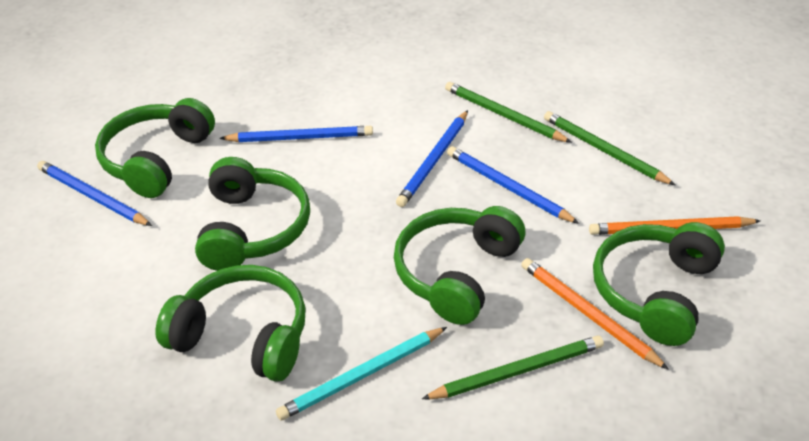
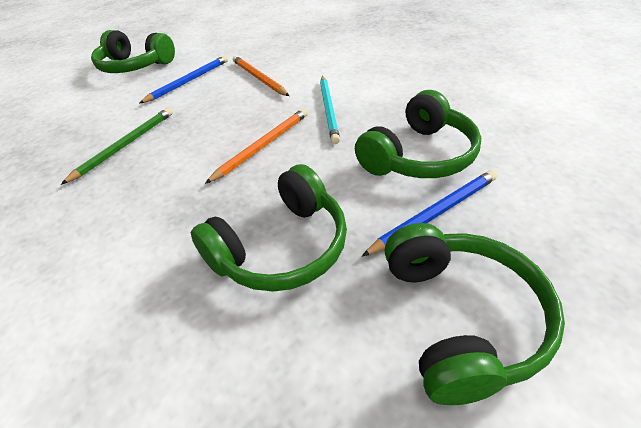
blue pencil: 4 -> 2
green headphones: 5 -> 4
green pencil: 3 -> 1

